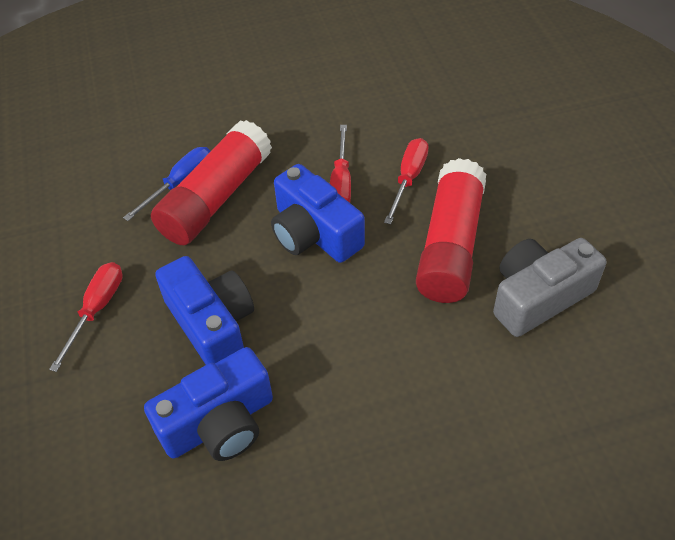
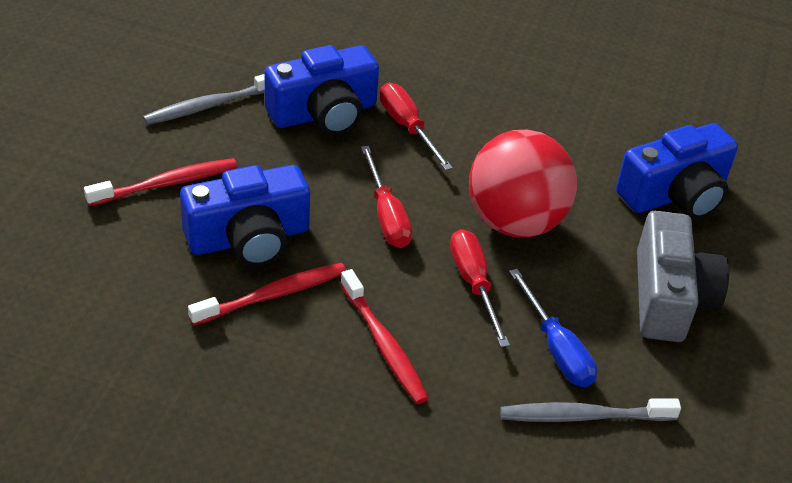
grey toothbrush: 0 -> 2
red ball: 0 -> 1
red glue stick: 2 -> 0
red toothbrush: 0 -> 3

